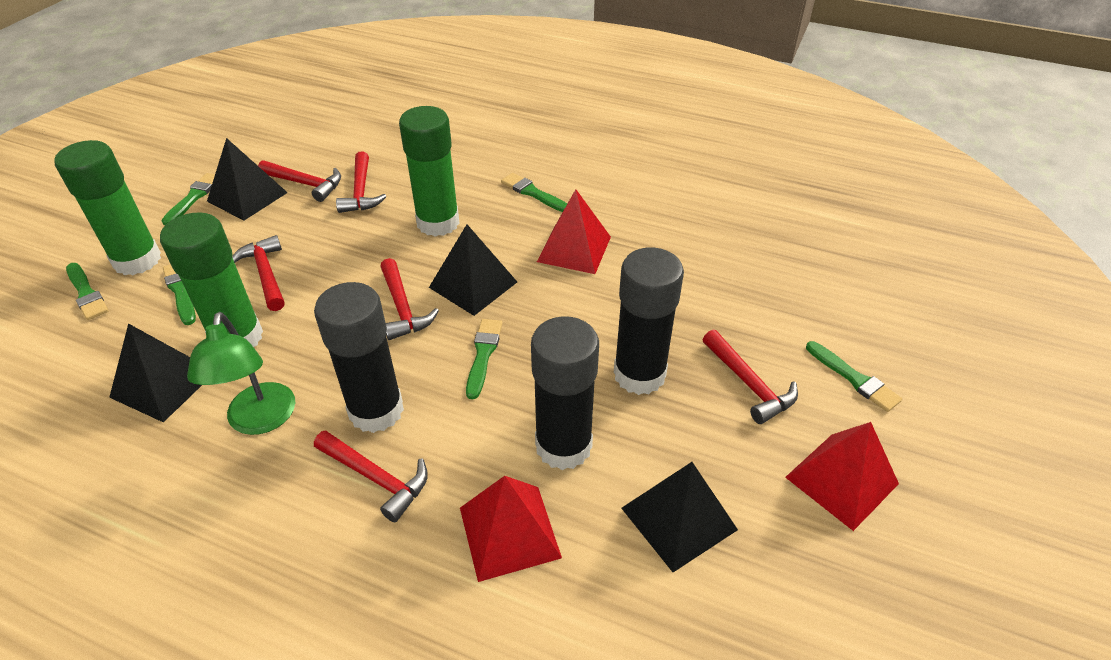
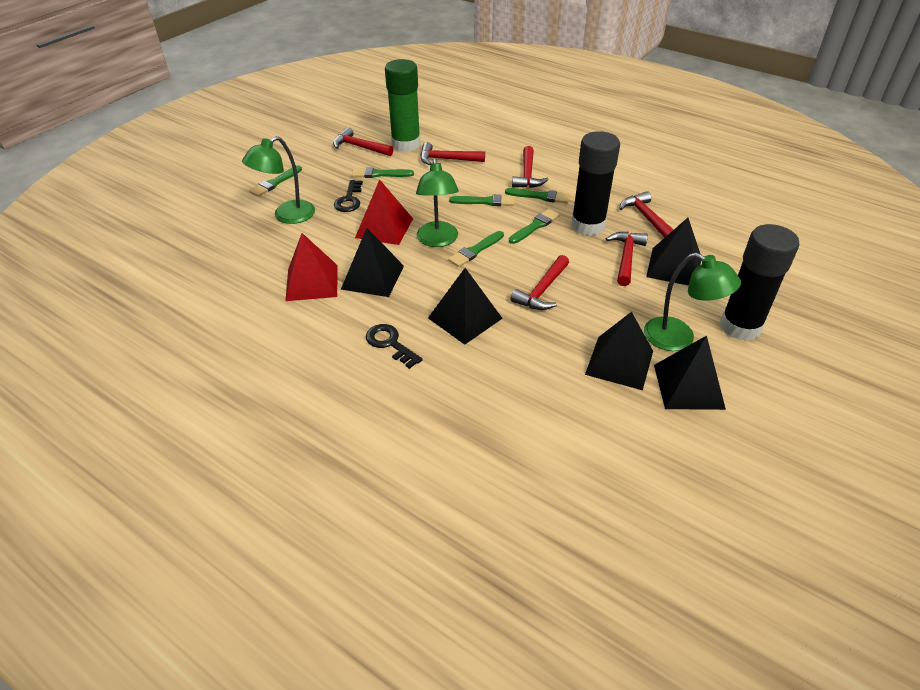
black glue stick: 3 -> 2
black key: 0 -> 2
black pyramid: 4 -> 5
green glue stick: 3 -> 1
green lamp: 1 -> 3
red pyramid: 3 -> 2

